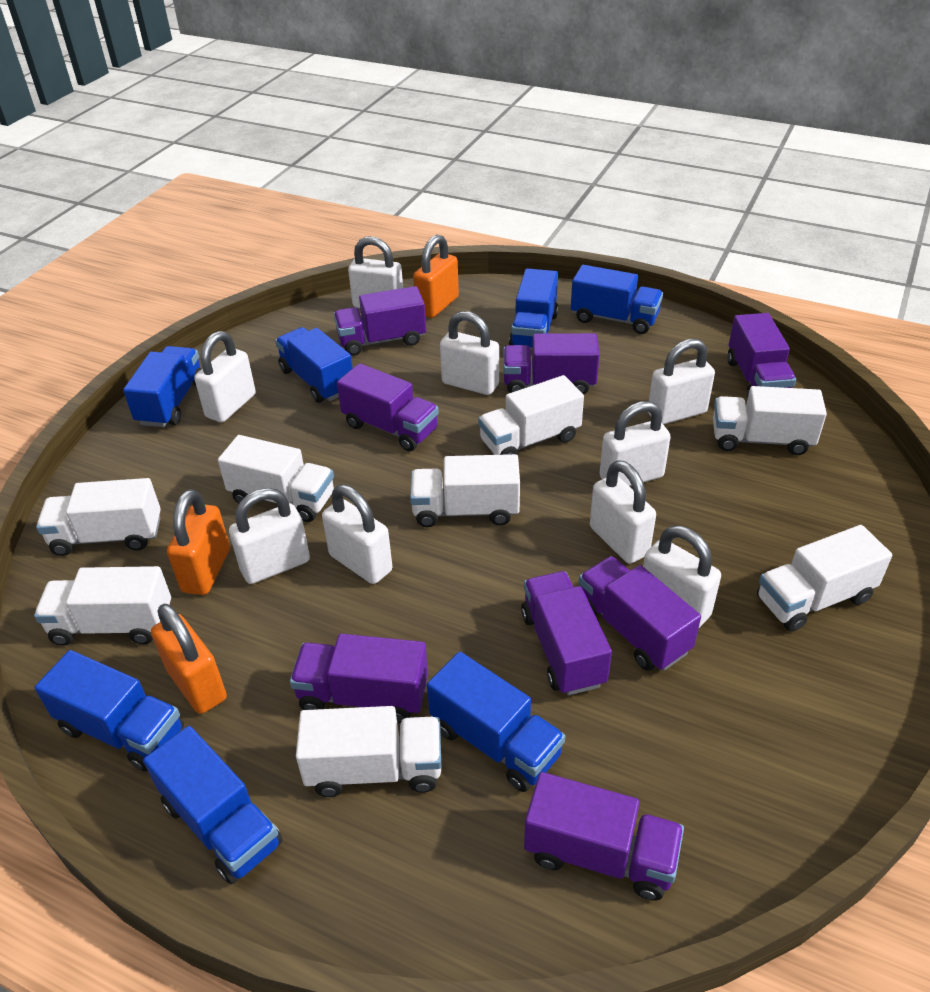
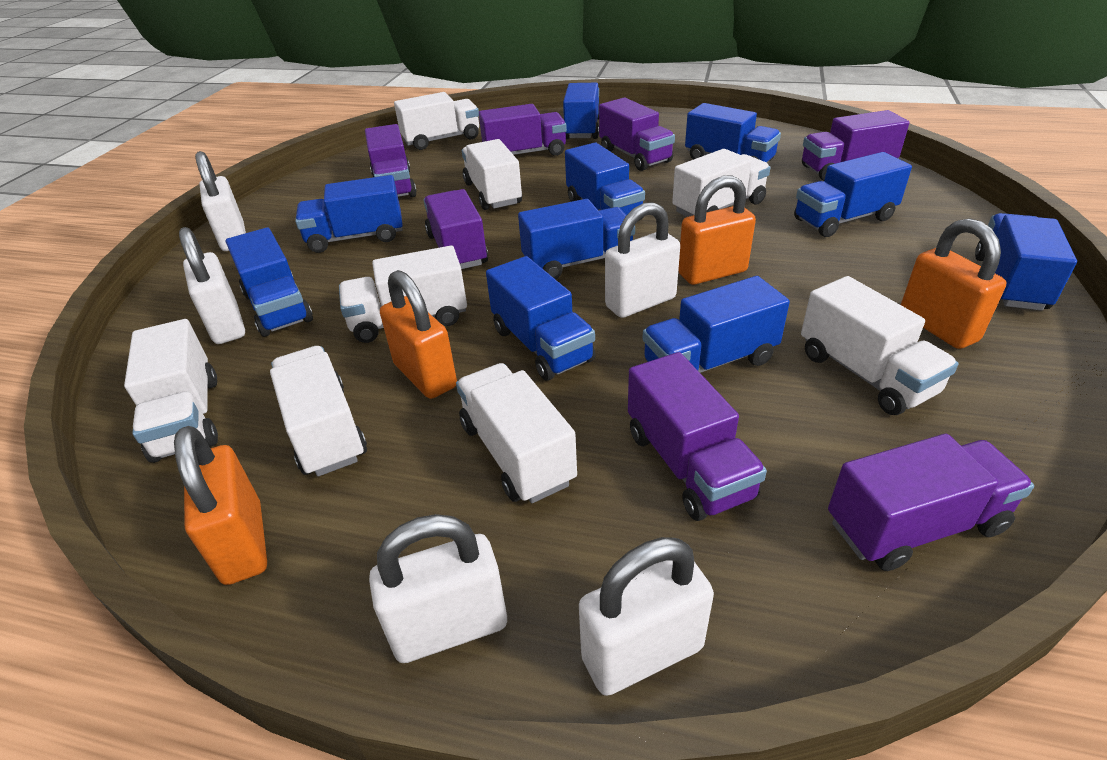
blue truck: 7 -> 10
orange padlock: 3 -> 4
purple truck: 8 -> 7
white padlock: 9 -> 5

